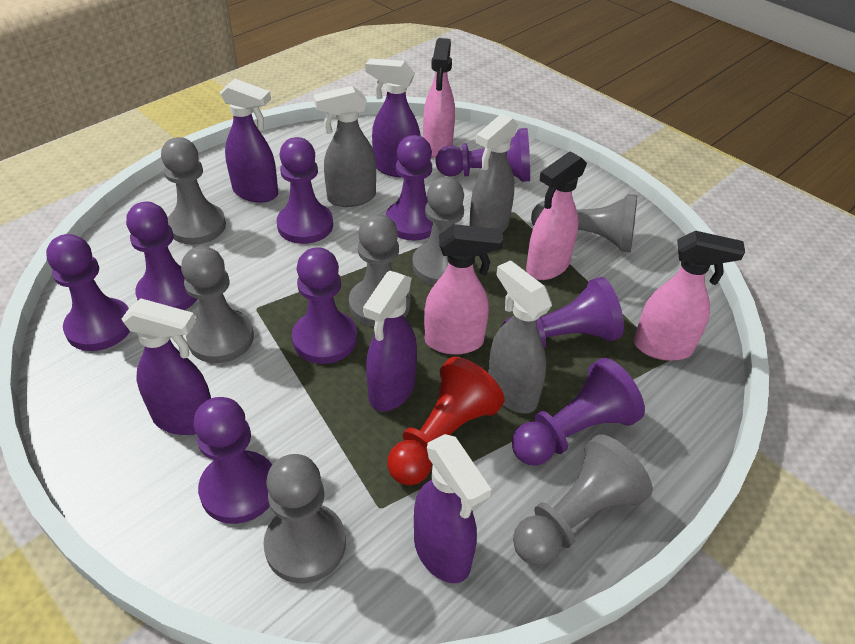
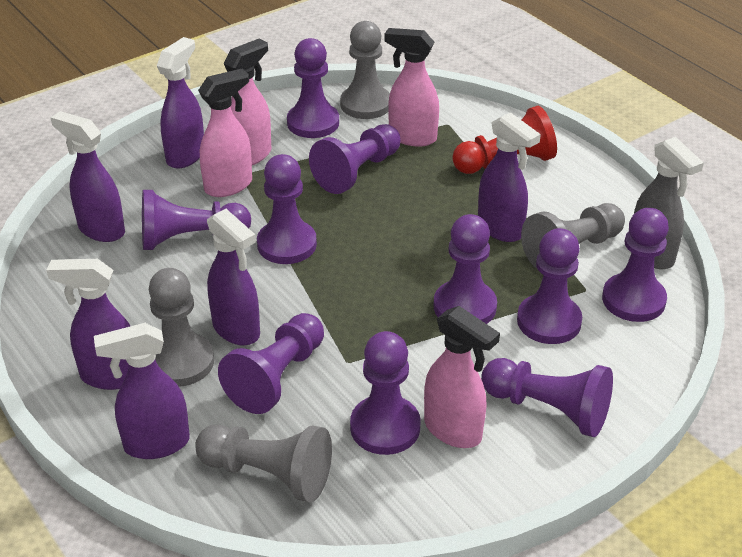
grey pawn: 7 -> 4
grey spray bottle: 3 -> 1
purple pawn: 9 -> 10
purple spray bottle: 5 -> 6

